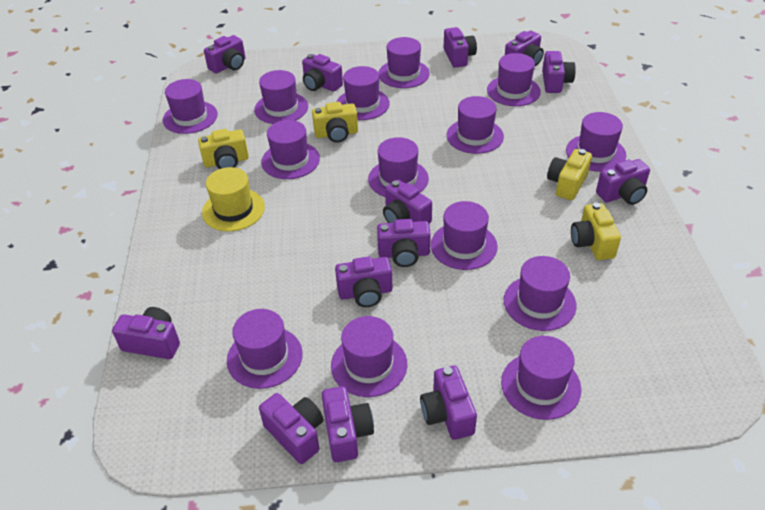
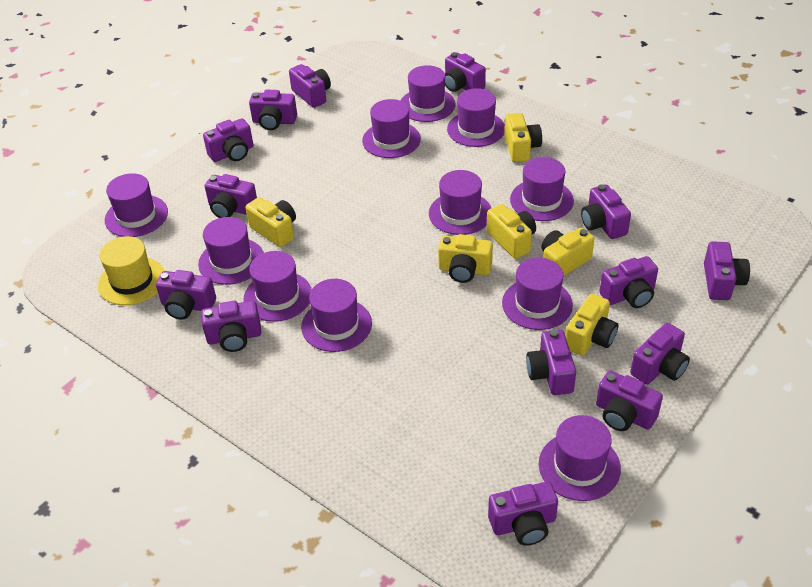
purple camera: 13 -> 14
purple hat: 14 -> 11
yellow camera: 4 -> 6

